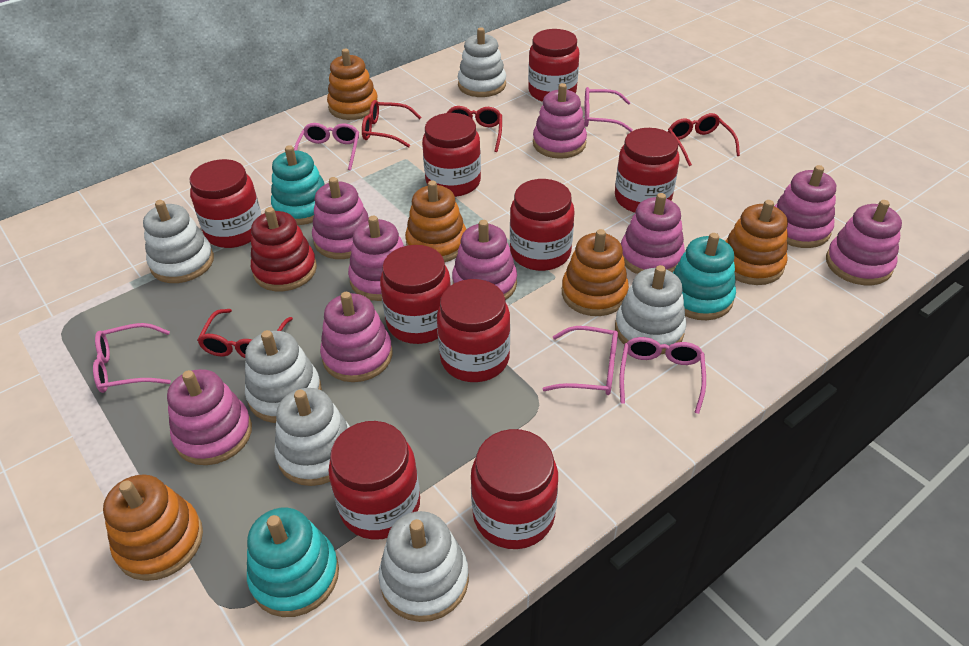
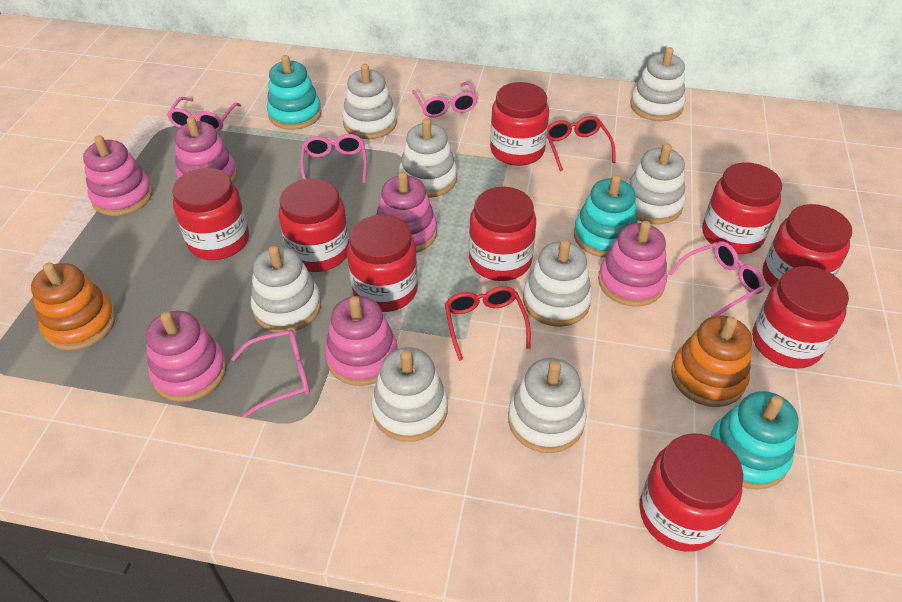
orange stacking toy: 5 -> 2
pink stacking toy: 9 -> 6
red glasses: 4 -> 2
red stacking toy: 1 -> 0
white stacking toy: 6 -> 8

